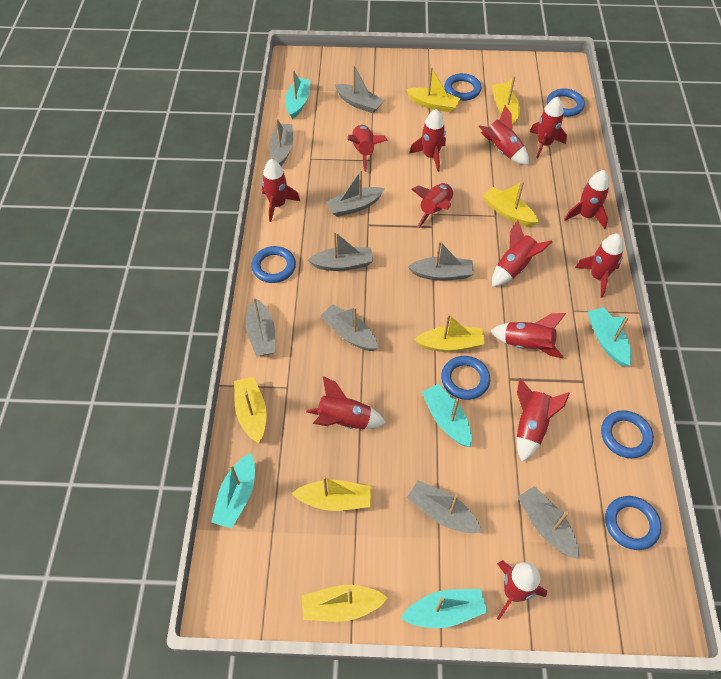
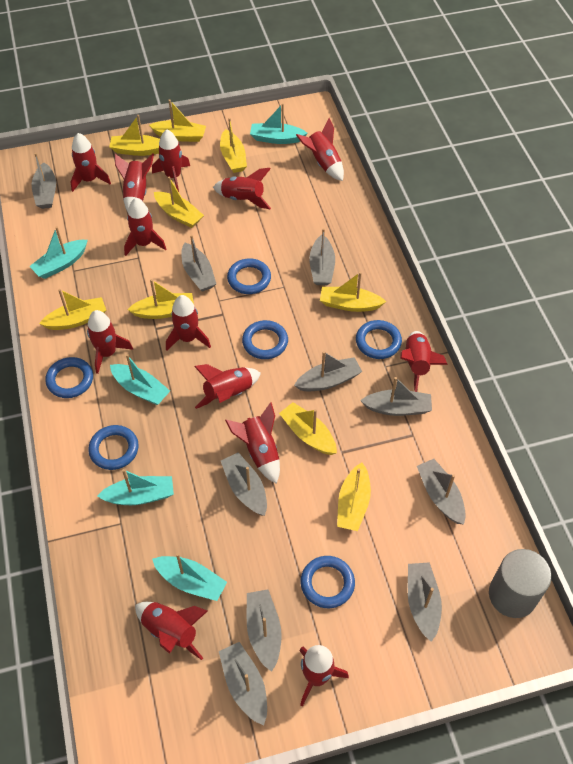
grey boat: 9 -> 10
grey cylinder: 0 -> 1
yellow boat: 7 -> 9

